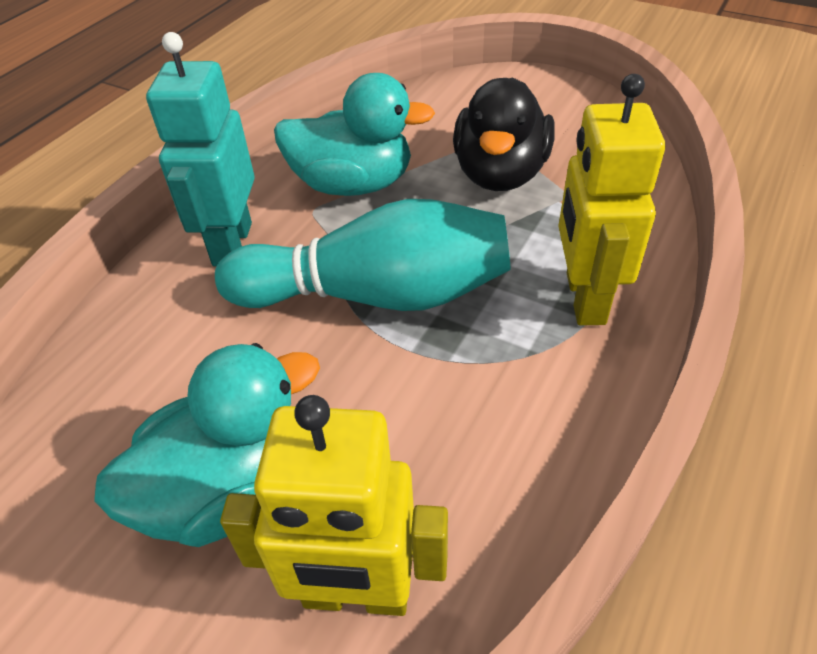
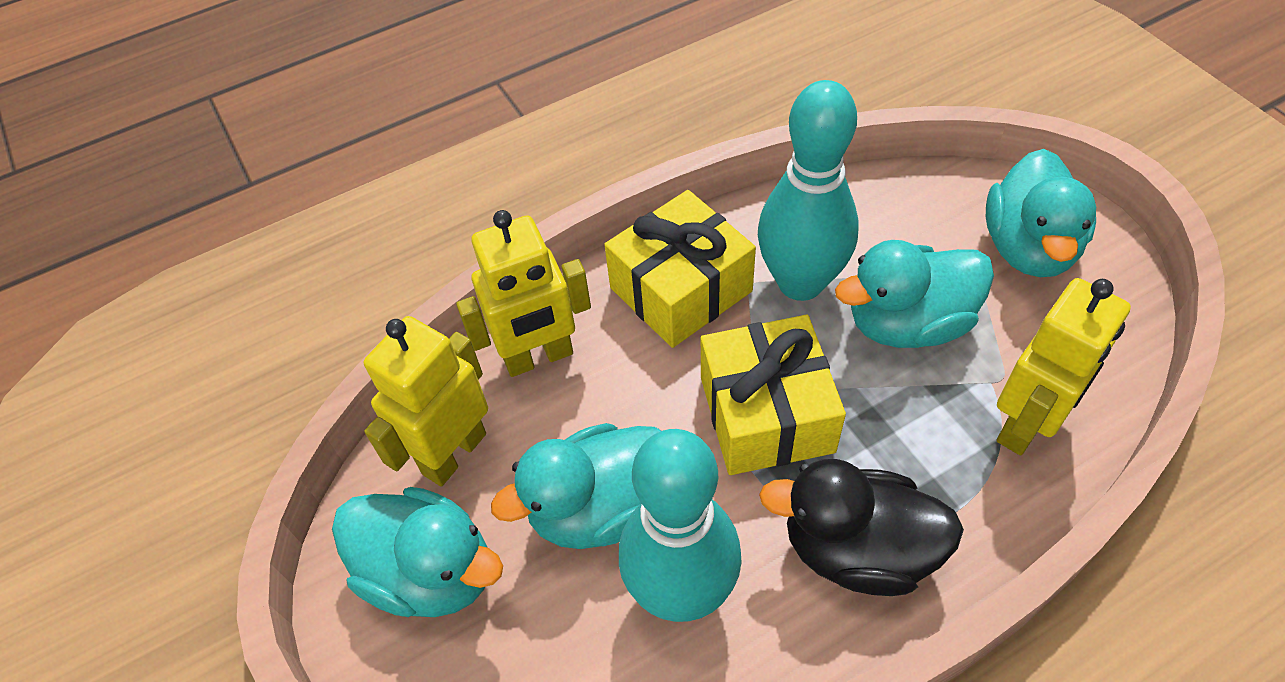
turquoise bowling pin: 1 -> 2
turquoise duck: 2 -> 4
turquoise robot: 1 -> 0
yellow gift: 0 -> 2
yellow robot: 2 -> 3

